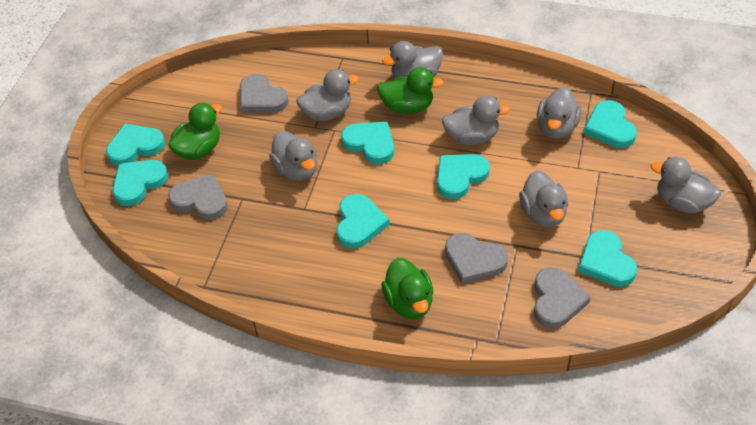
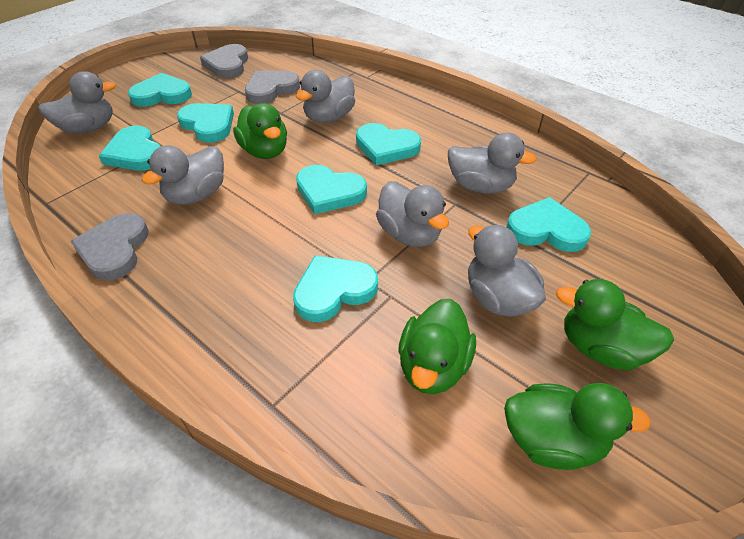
green duck: 3 -> 4
grey duck: 7 -> 6
grey heart: 4 -> 3

